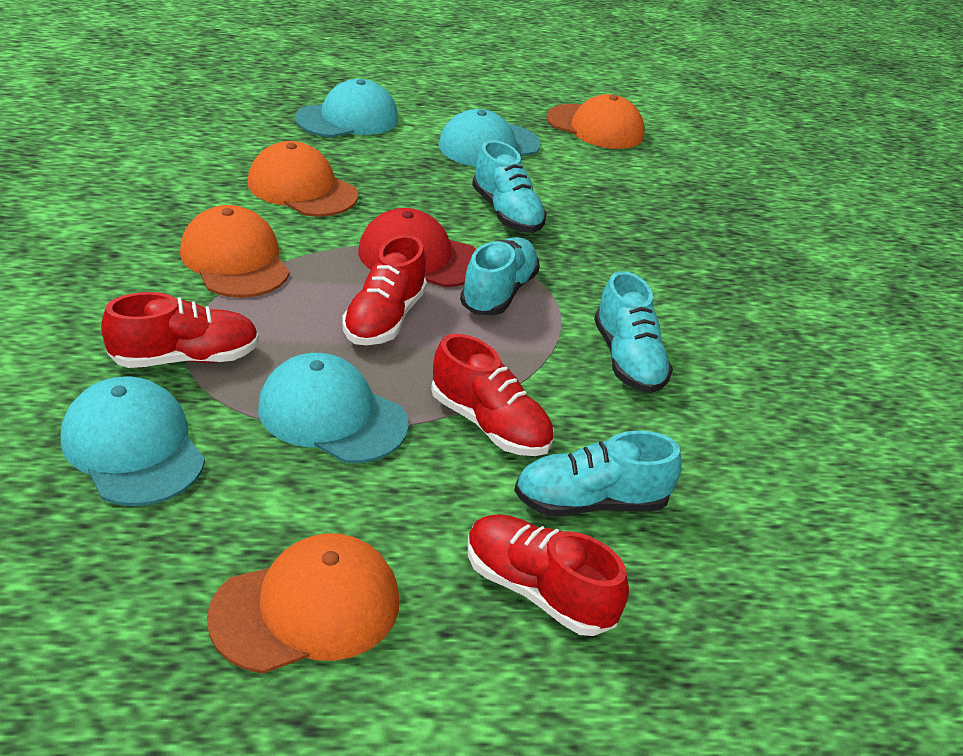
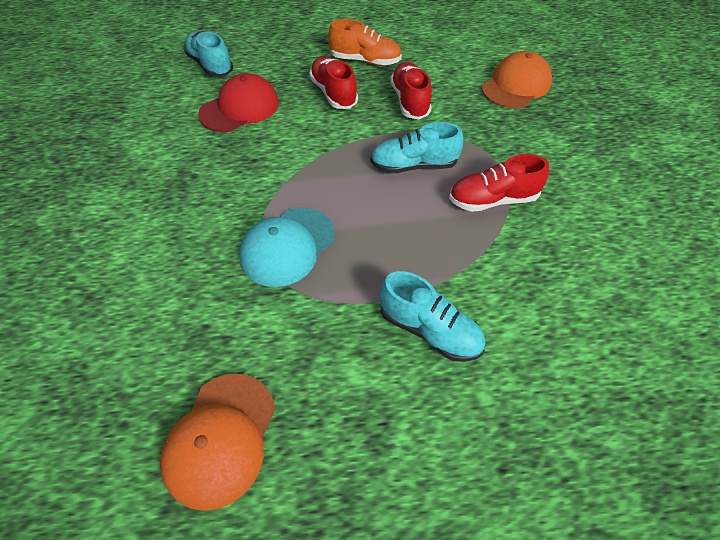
orange cap: 4 -> 2
orange shoe: 0 -> 1
red shoe: 4 -> 3
turquoise cap: 4 -> 1
turquoise shoe: 4 -> 3

